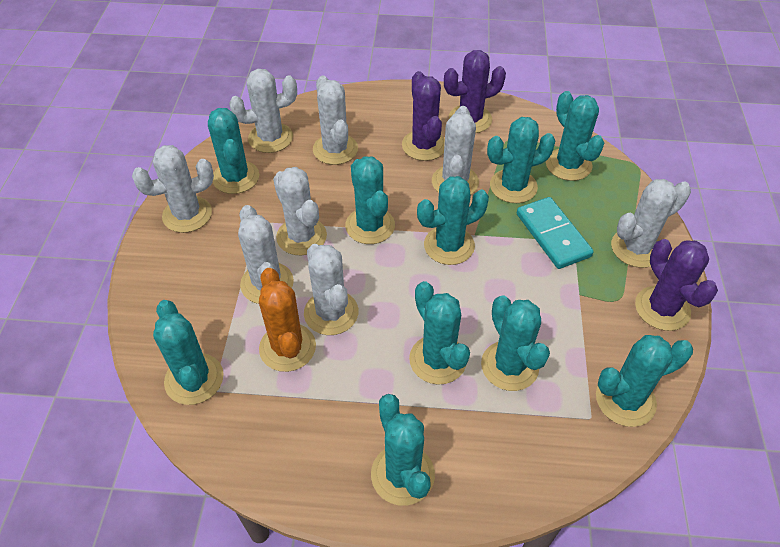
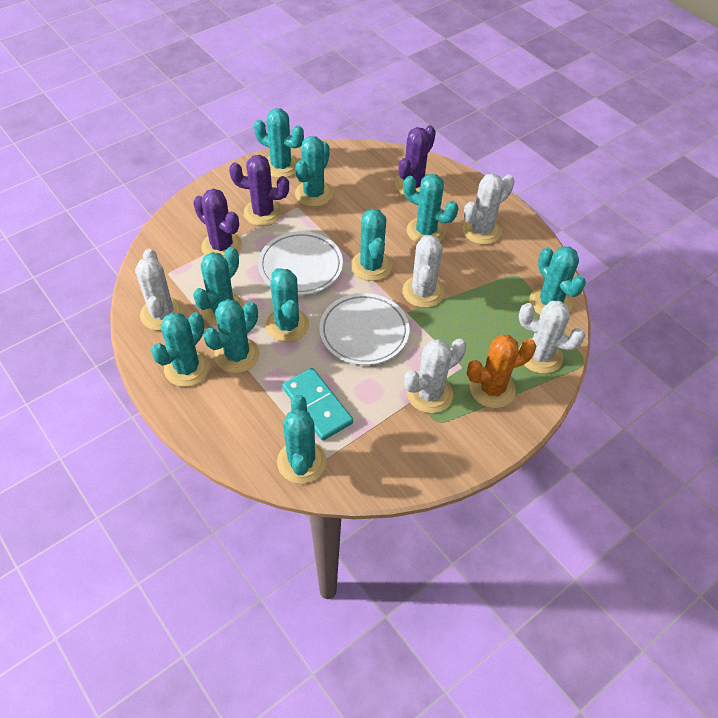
white cactus: 8 -> 5
white plate: 0 -> 2

